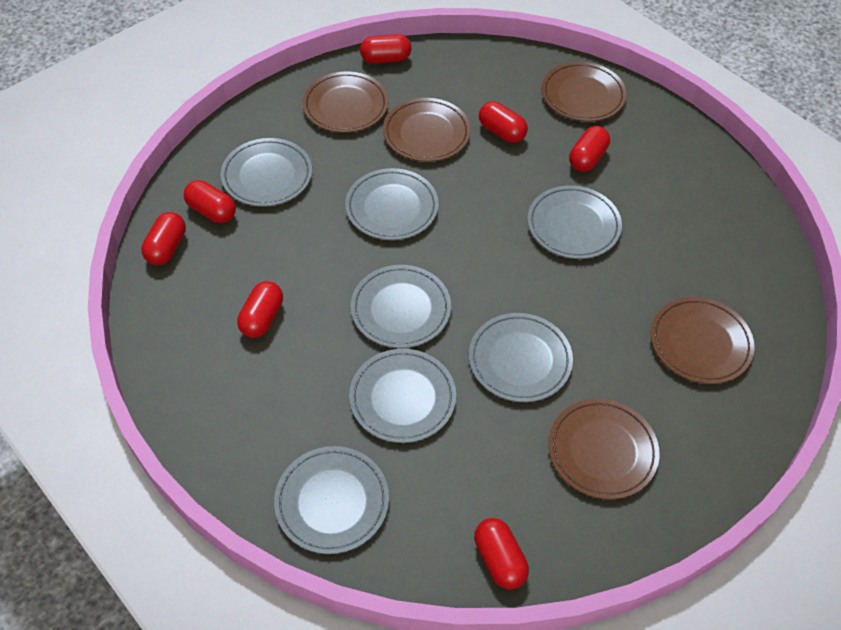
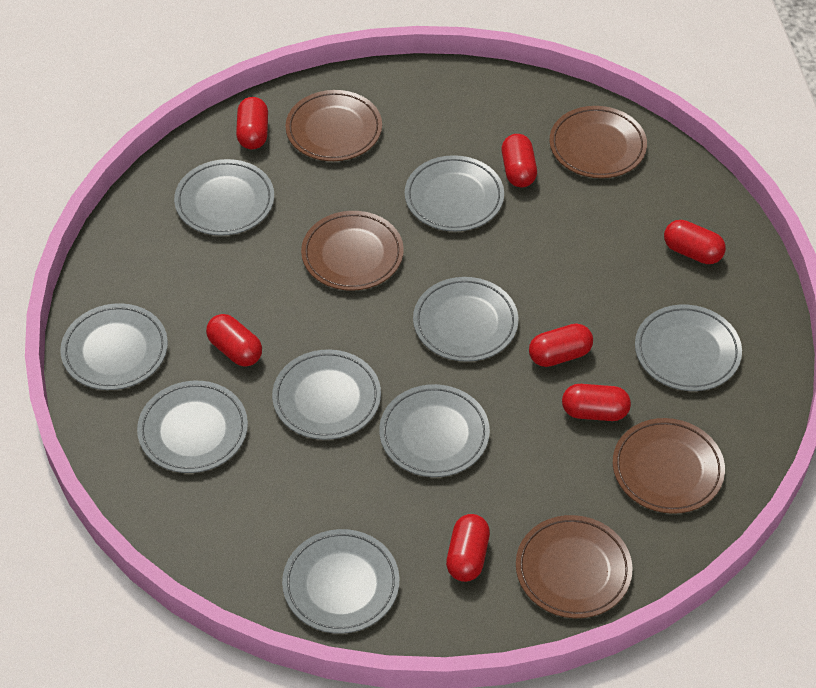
grey plate: 7 -> 9

